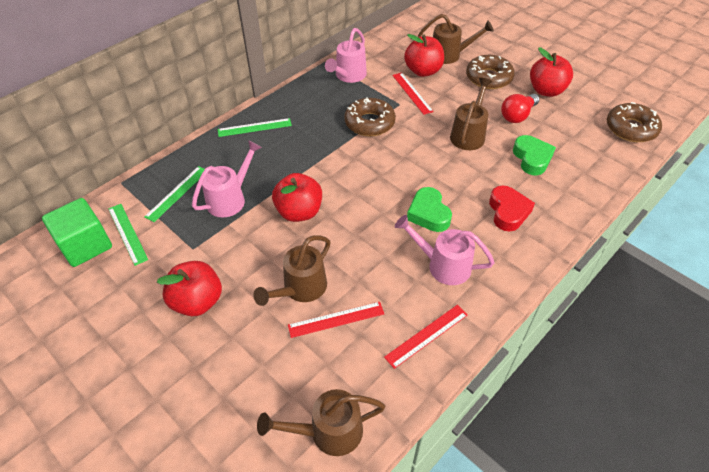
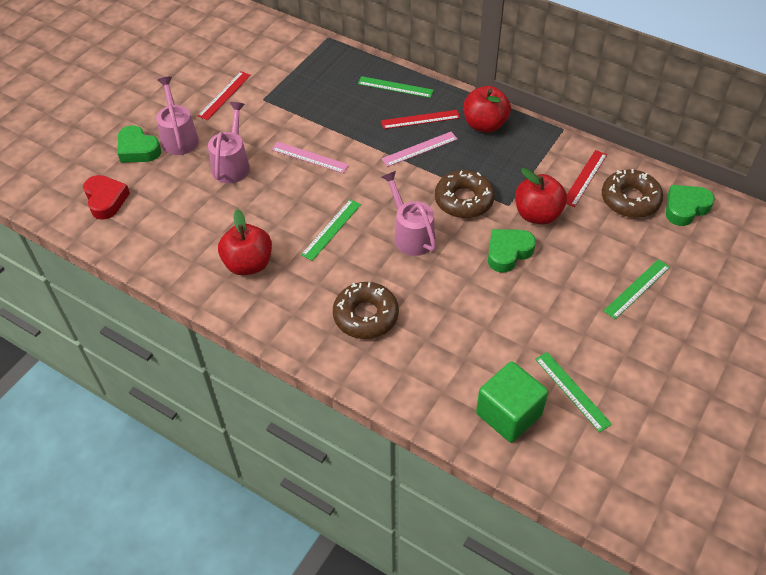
brown watering can: 4 -> 0
green heart: 2 -> 3
green ruler: 3 -> 4
pink ruler: 0 -> 2
red apple: 4 -> 3
red light bulb: 1 -> 0

